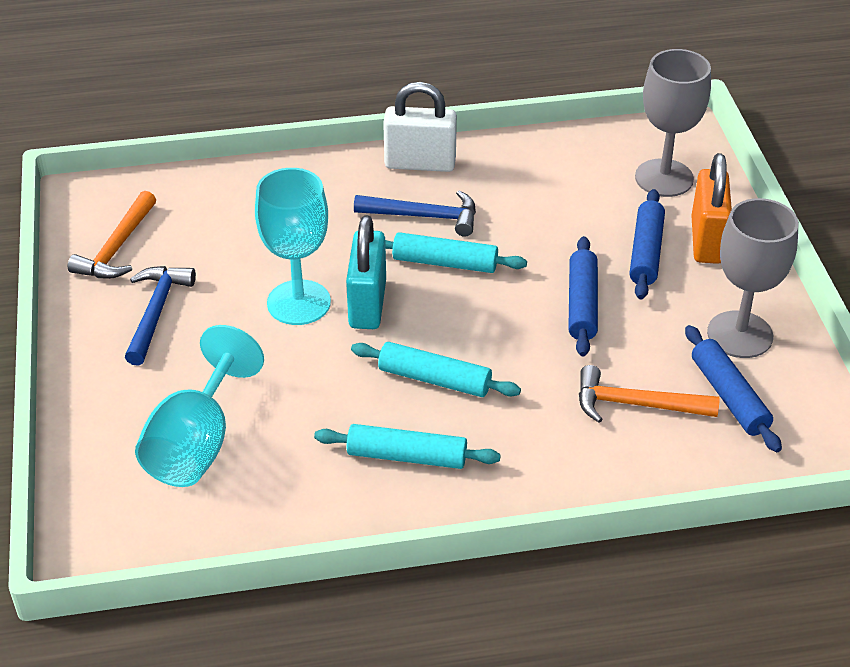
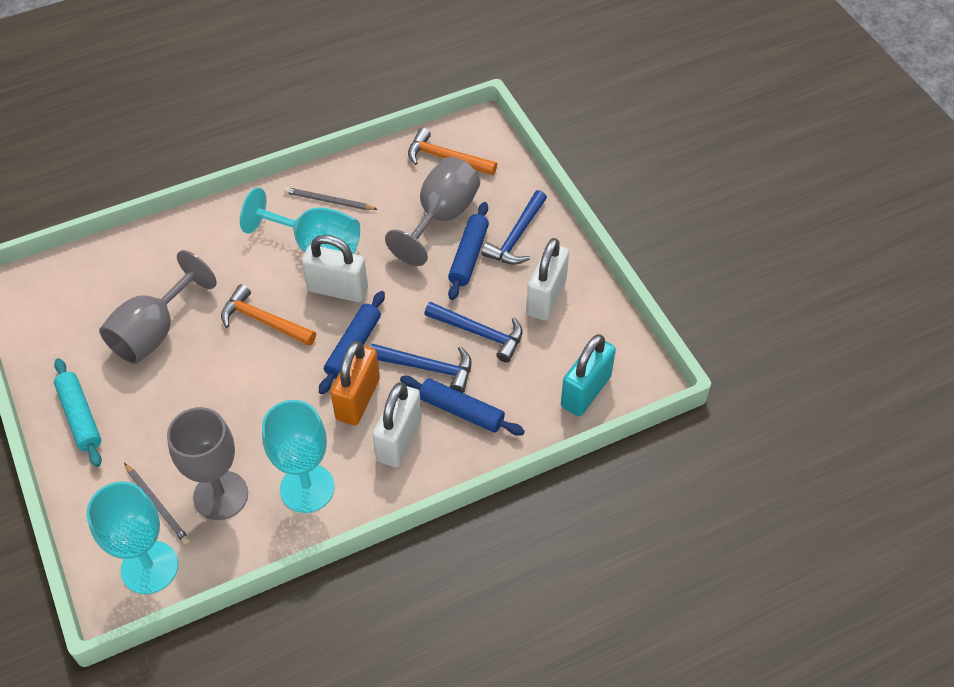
blue hammer: 2 -> 3
grey goblet: 2 -> 3
grey pencil: 0 -> 2
turquoise goblet: 2 -> 3
turquoise rolling pin: 3 -> 1
white padlock: 1 -> 3

